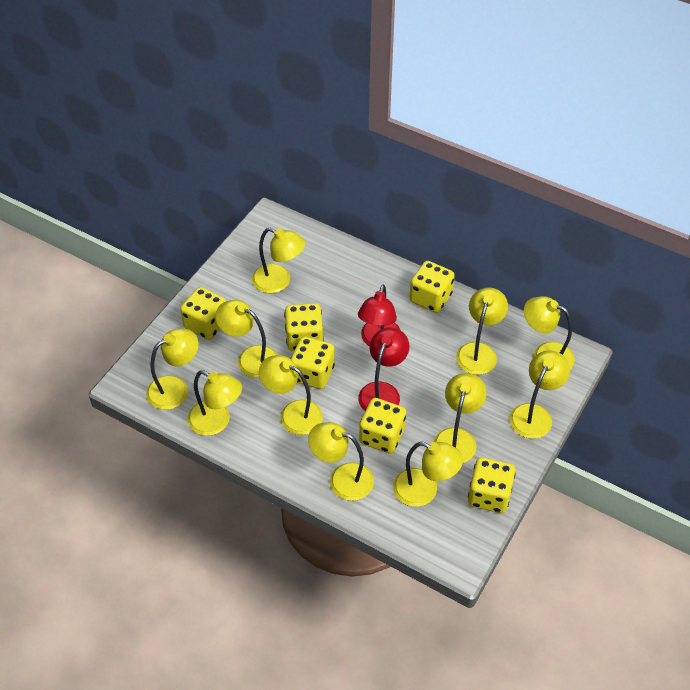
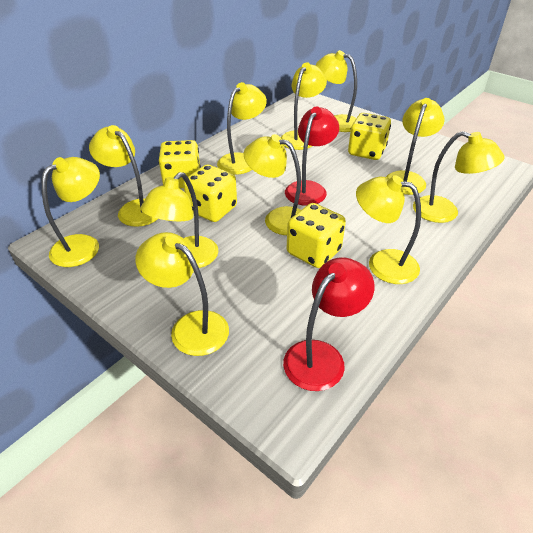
yellow dice: 6 -> 4

